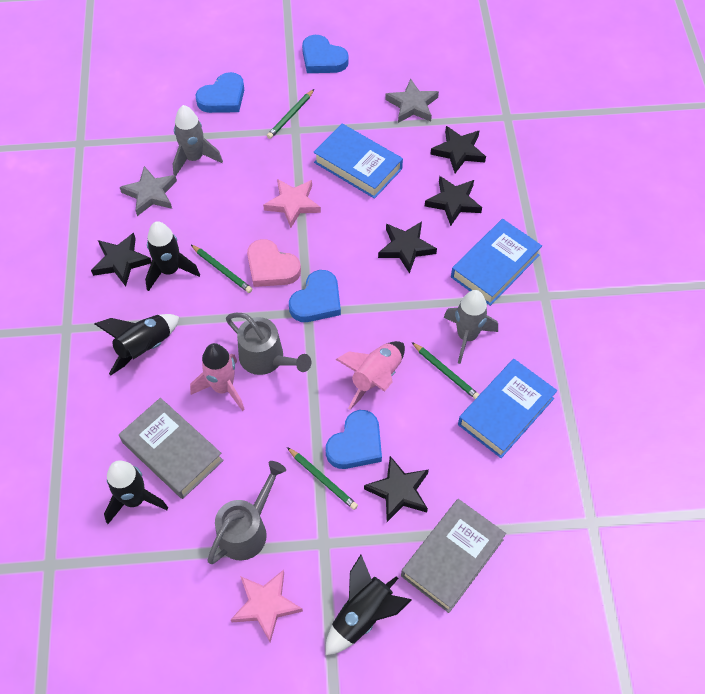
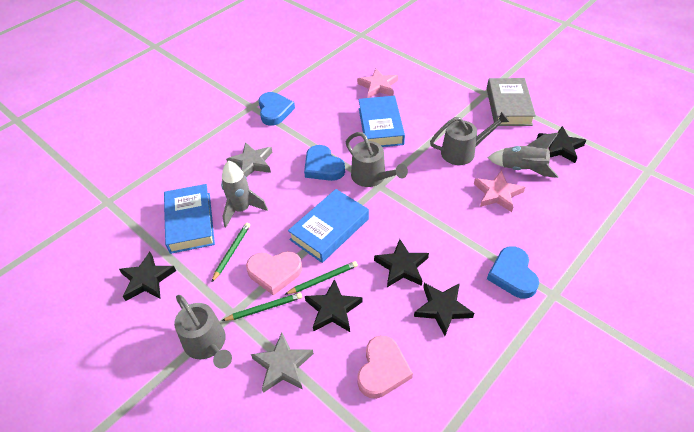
black rocket: 4 -> 0
blue heart: 4 -> 3
green pencil: 4 -> 3
grey book: 2 -> 1
grey watering can: 2 -> 3
pink heart: 1 -> 2
pink rocket: 2 -> 0

